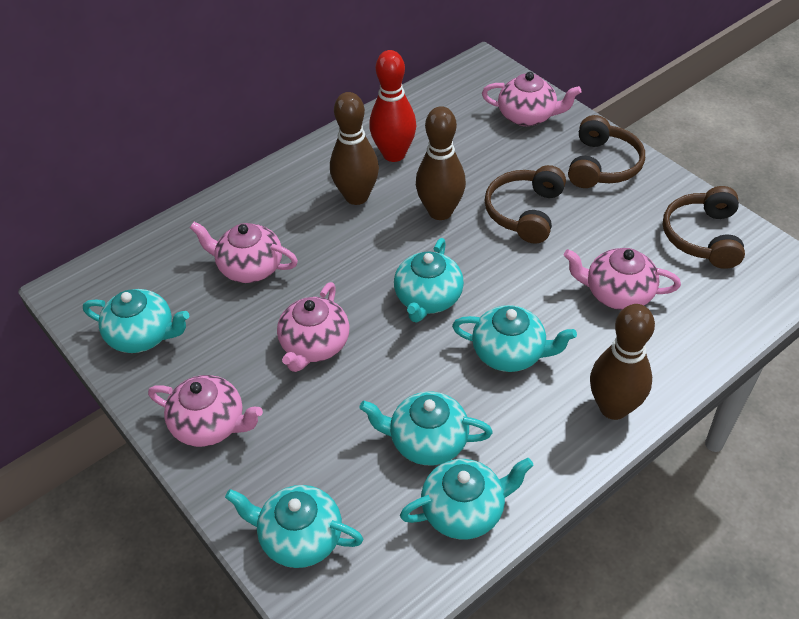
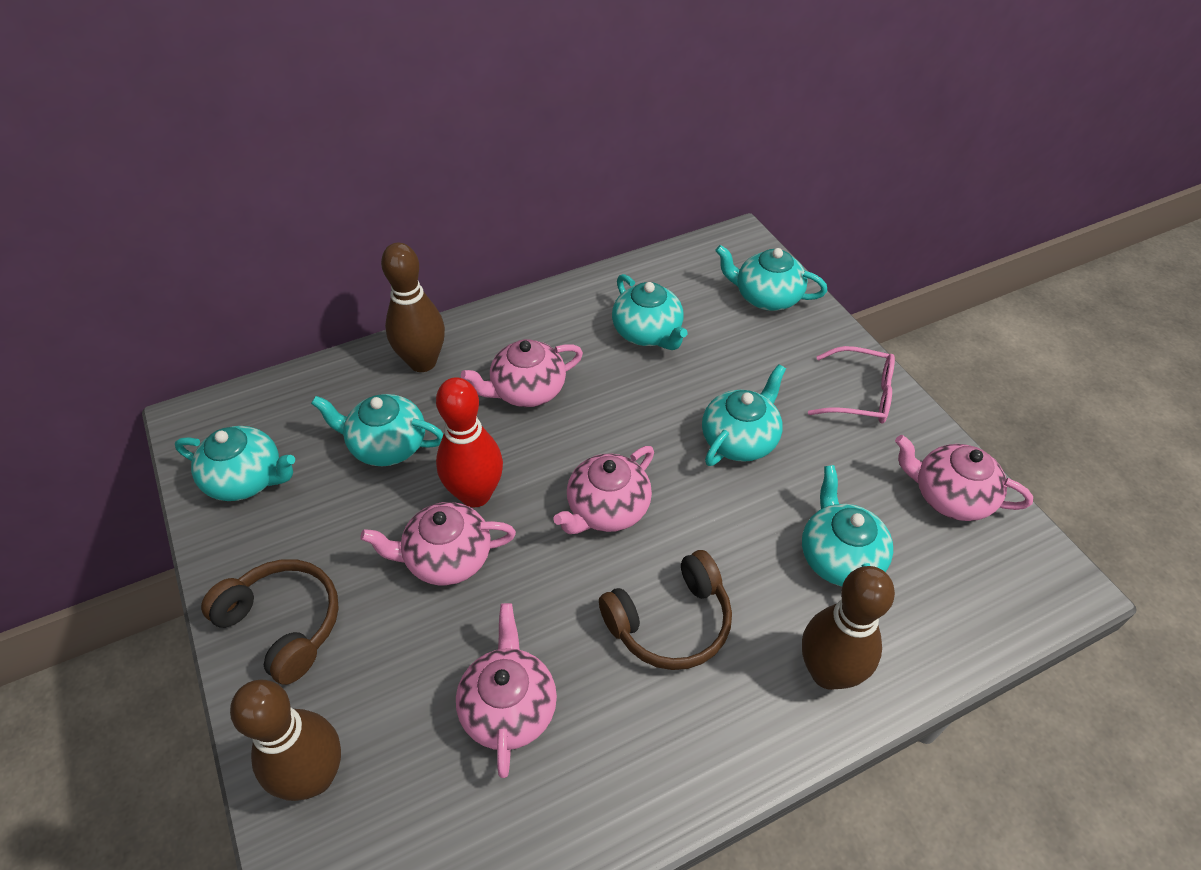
brown headphones: 3 -> 2
pink glasses: 0 -> 1

